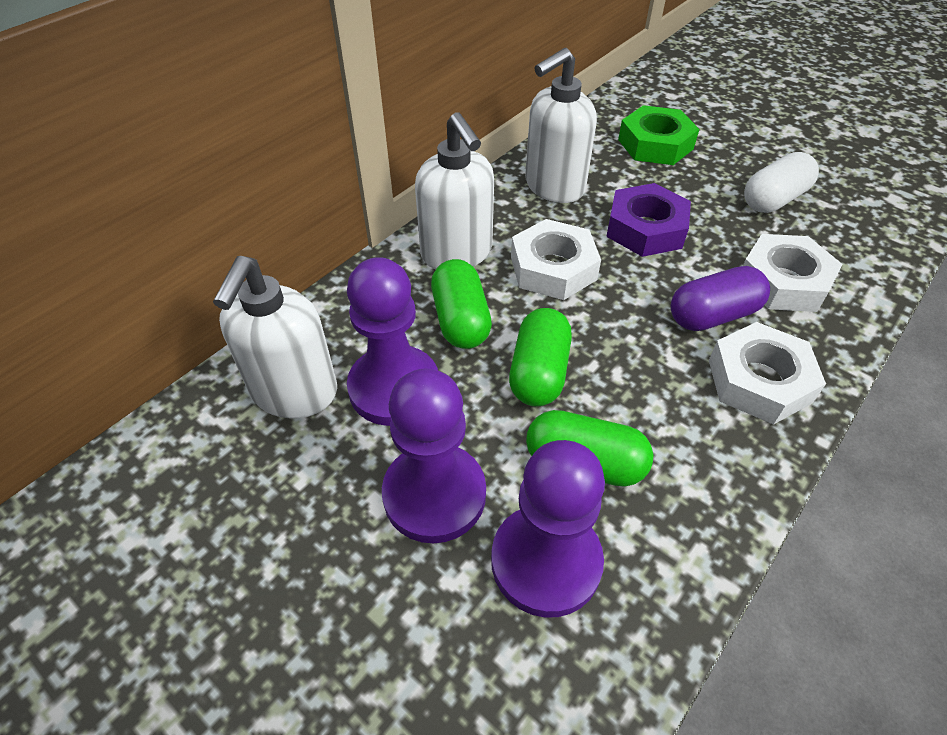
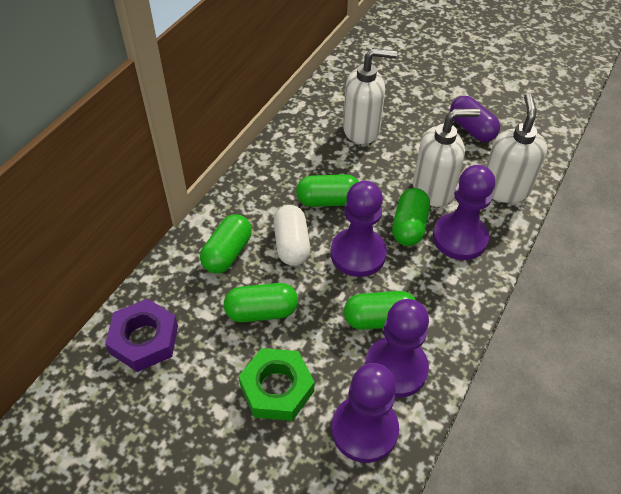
green capsule: 3 -> 5
purple pawn: 3 -> 4
white nut: 3 -> 0

